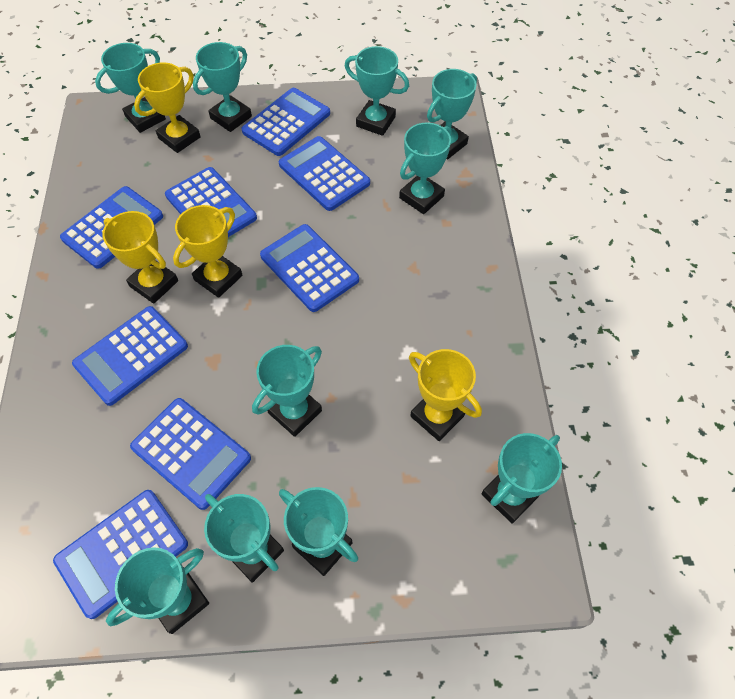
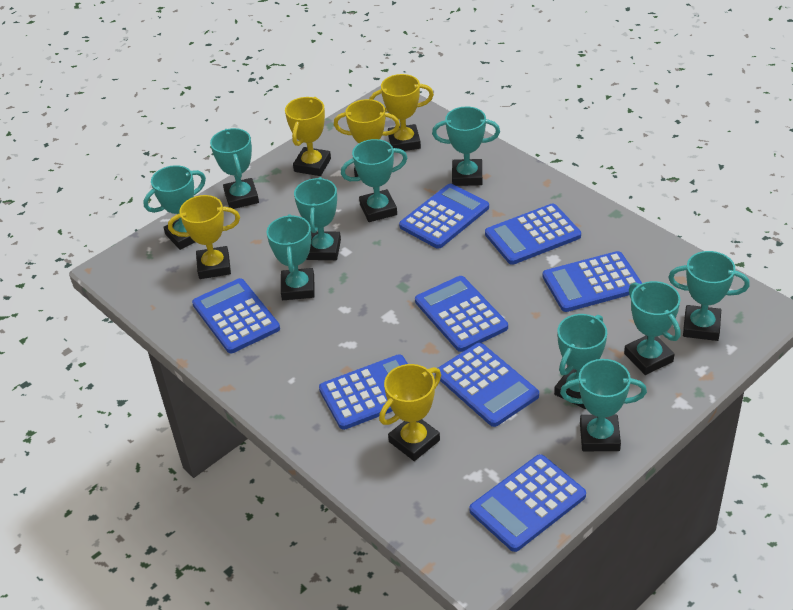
yellow trophy: 4 -> 5

